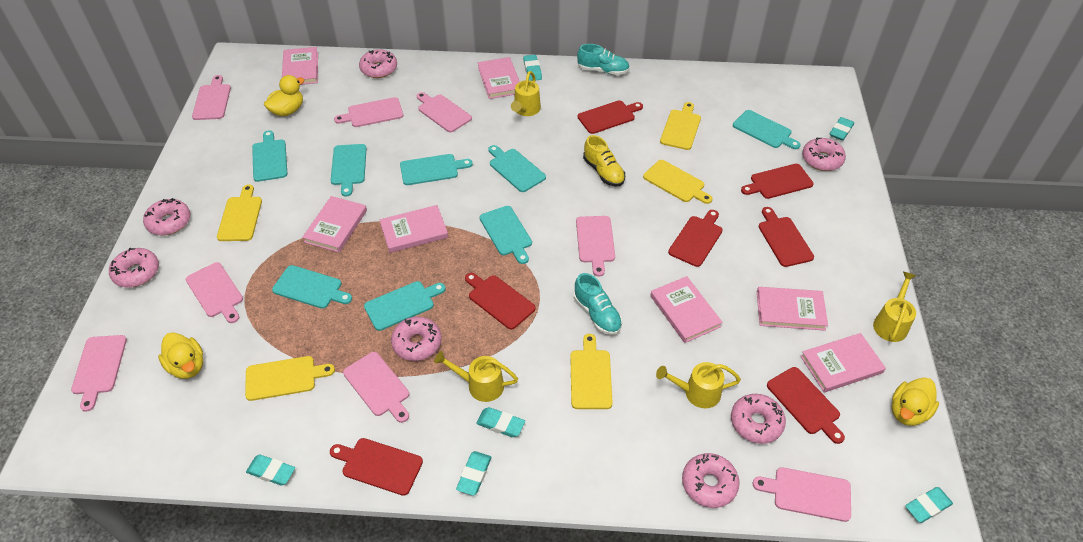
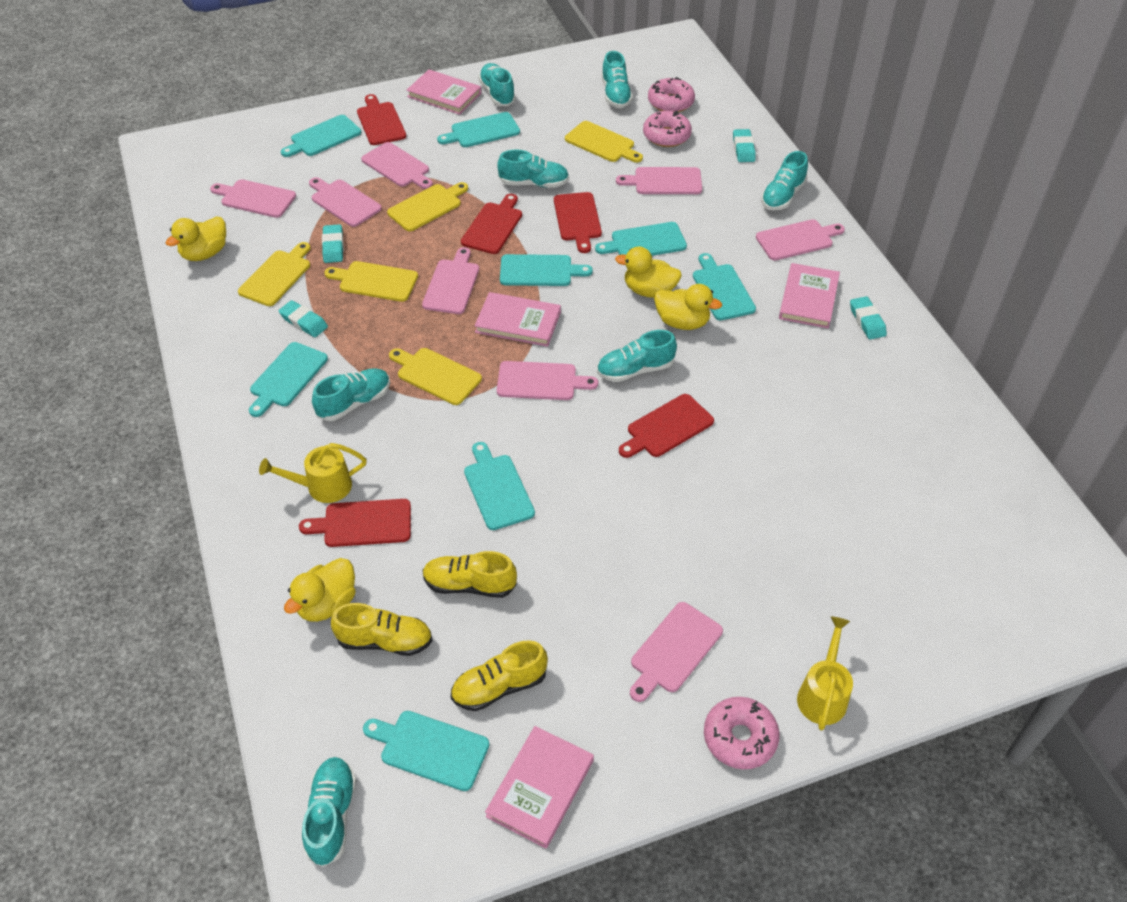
pink book: 7 -> 4
pink donut: 7 -> 3
red cutting board: 7 -> 5
turquoise eraser: 6 -> 4
turquoise shoe: 2 -> 7
yellow duck: 3 -> 4
yellow shoe: 1 -> 3
yellow watering can: 4 -> 2

